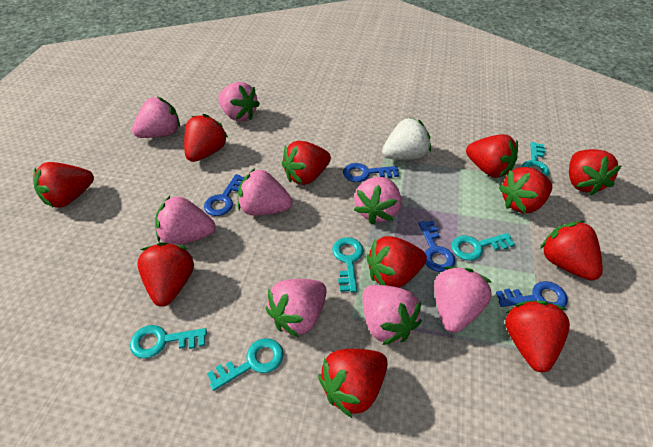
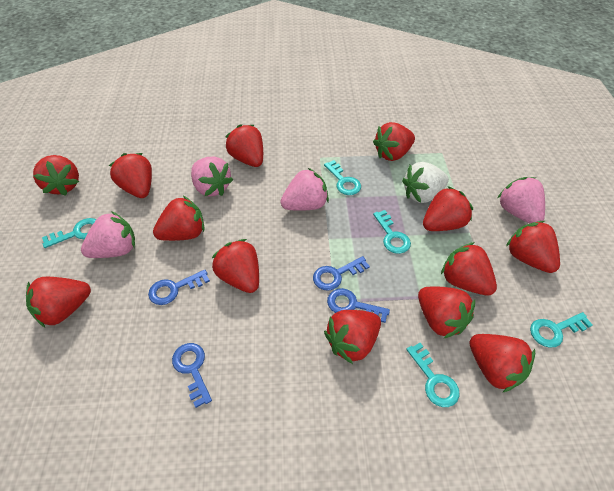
pink strawberry: 8 -> 4
red strawberry: 11 -> 13

